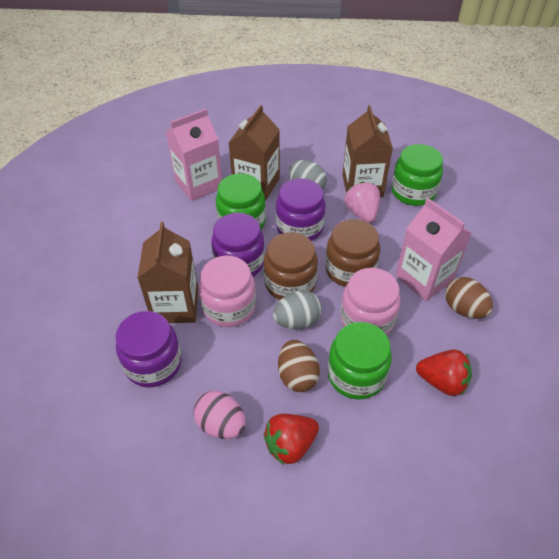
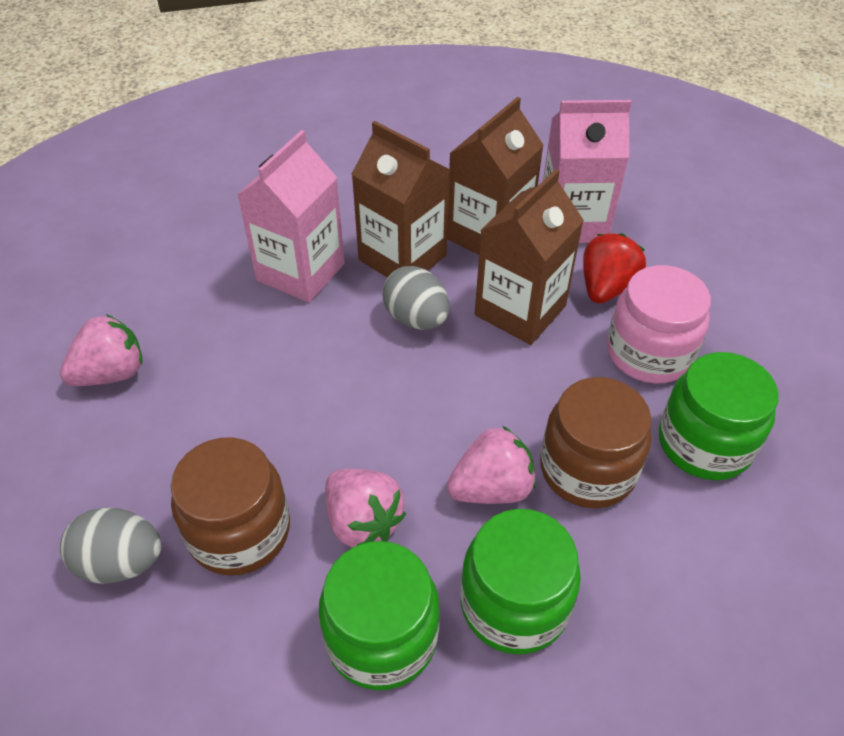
brown egg: 2 -> 0
pink egg: 1 -> 0
pink jar: 2 -> 1
pink strawberry: 1 -> 3
purple jar: 3 -> 0
red strawberry: 2 -> 1

